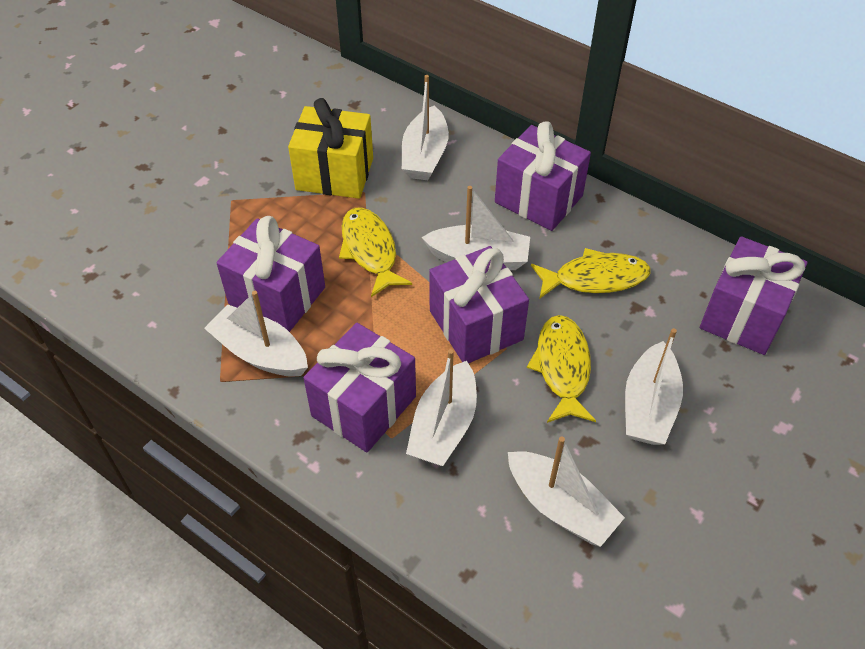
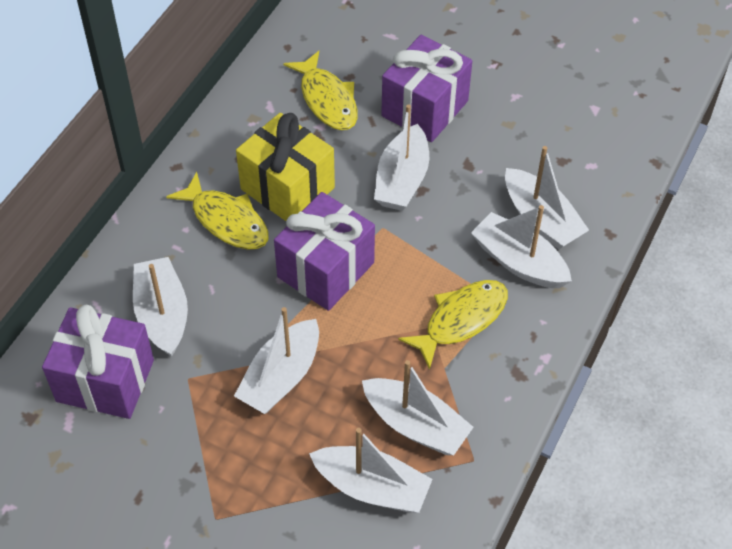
purple gift: 5 -> 3
white boat: 6 -> 7

